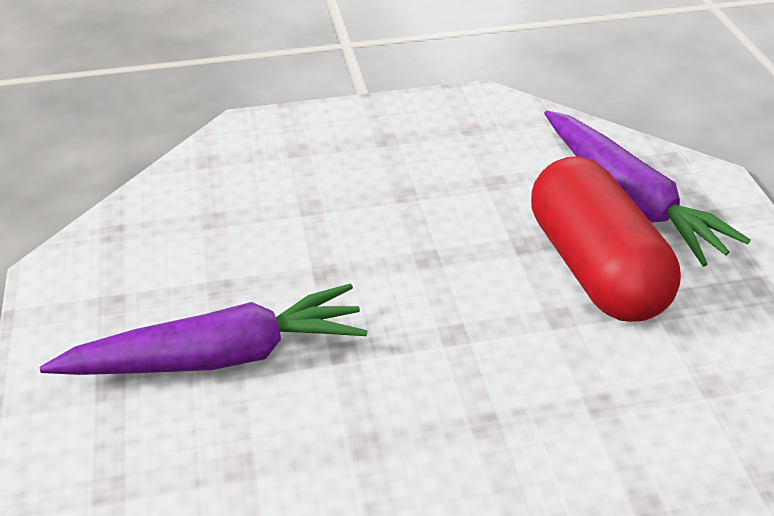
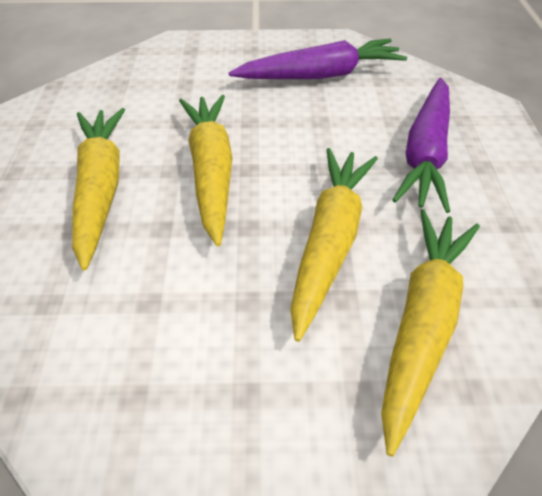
red capsule: 1 -> 0
yellow carrot: 0 -> 4

